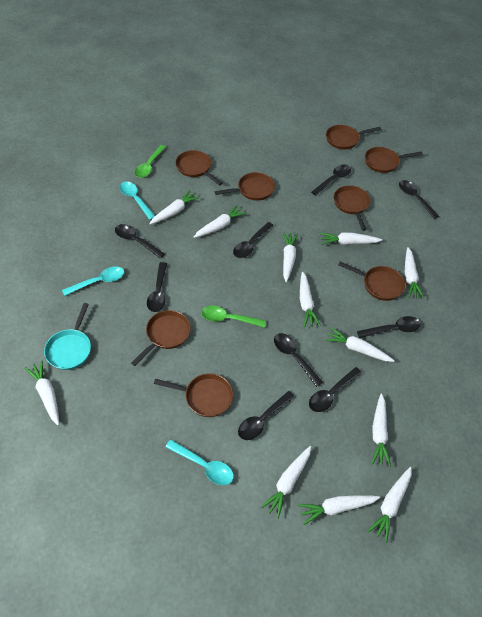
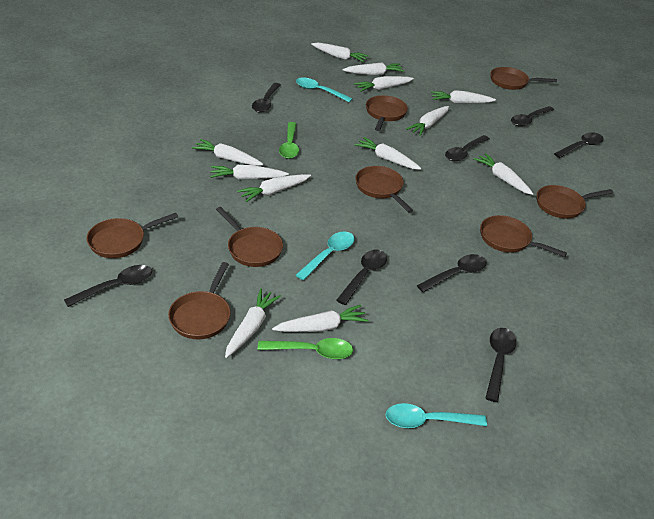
black spoon: 9 -> 8
turquoise pan: 1 -> 0

